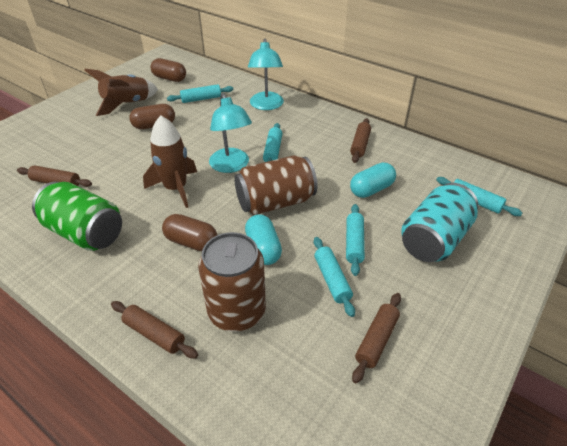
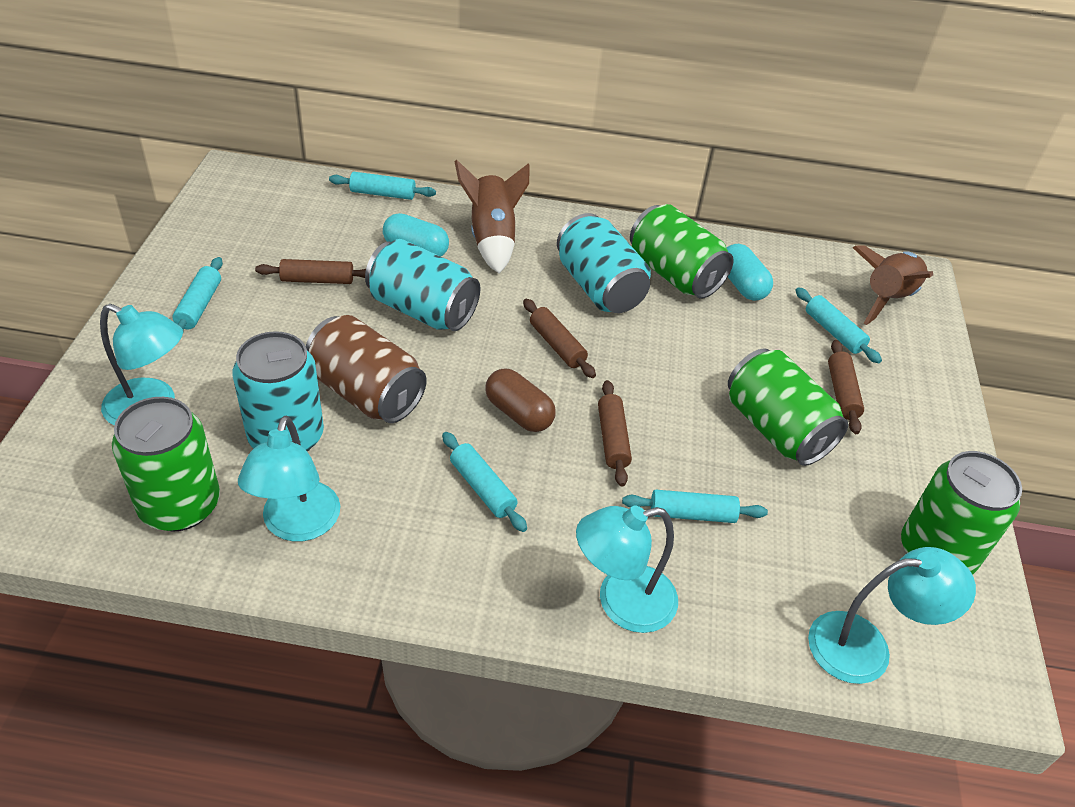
brown can: 2 -> 1
brown capsule: 3 -> 1
green can: 1 -> 4
turquoise can: 1 -> 3
turquoise lamp: 2 -> 4

